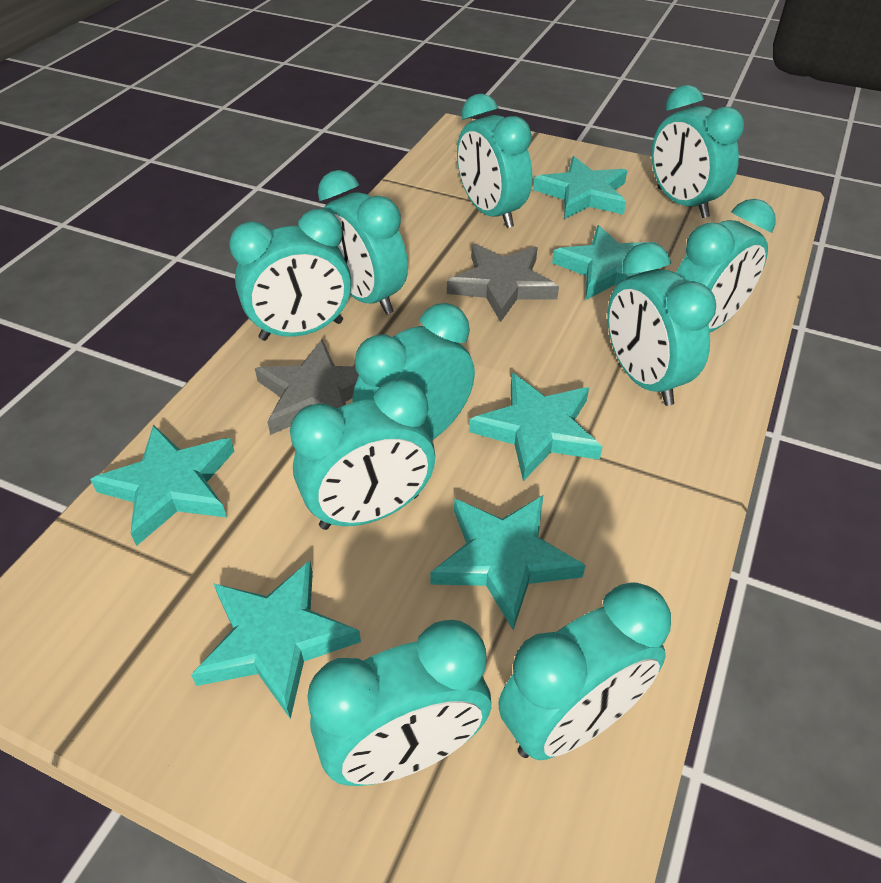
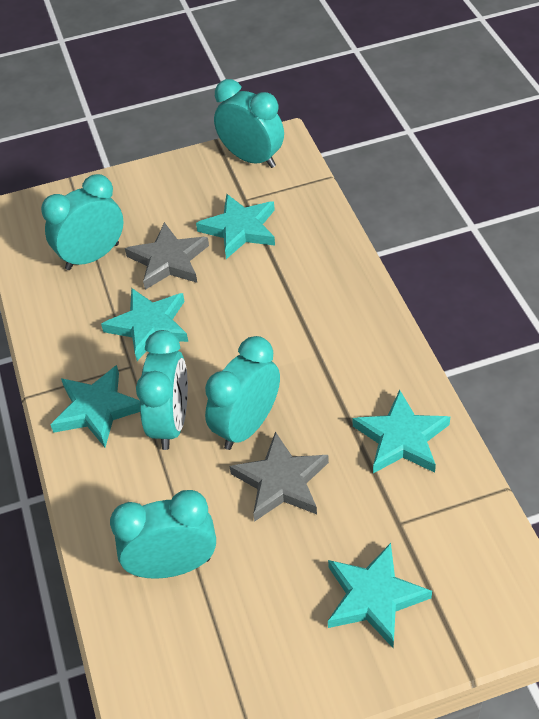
turquoise clock: 10 -> 5
turquoise star: 6 -> 5

